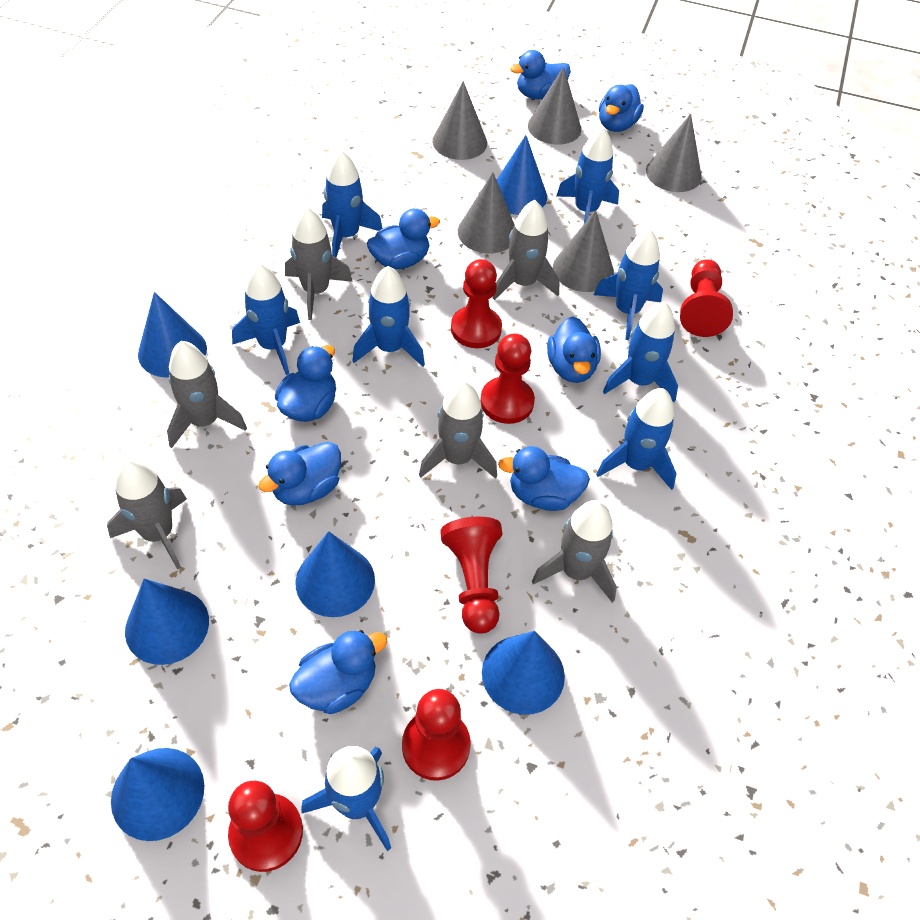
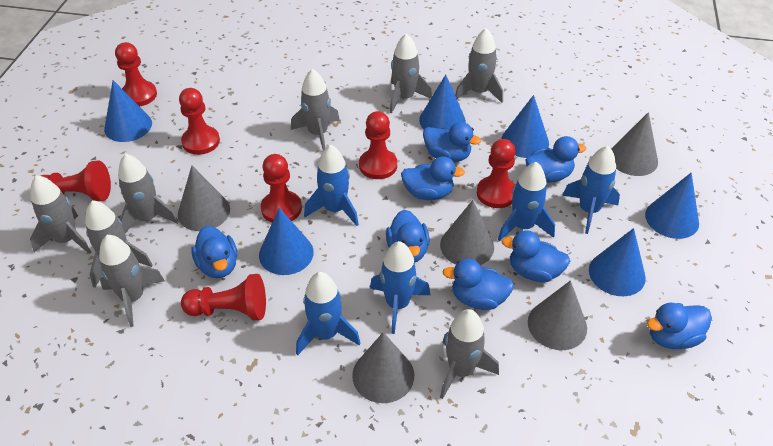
blue rocket: 8 -> 5
grey rocket: 6 -> 8
red pawn: 6 -> 7

